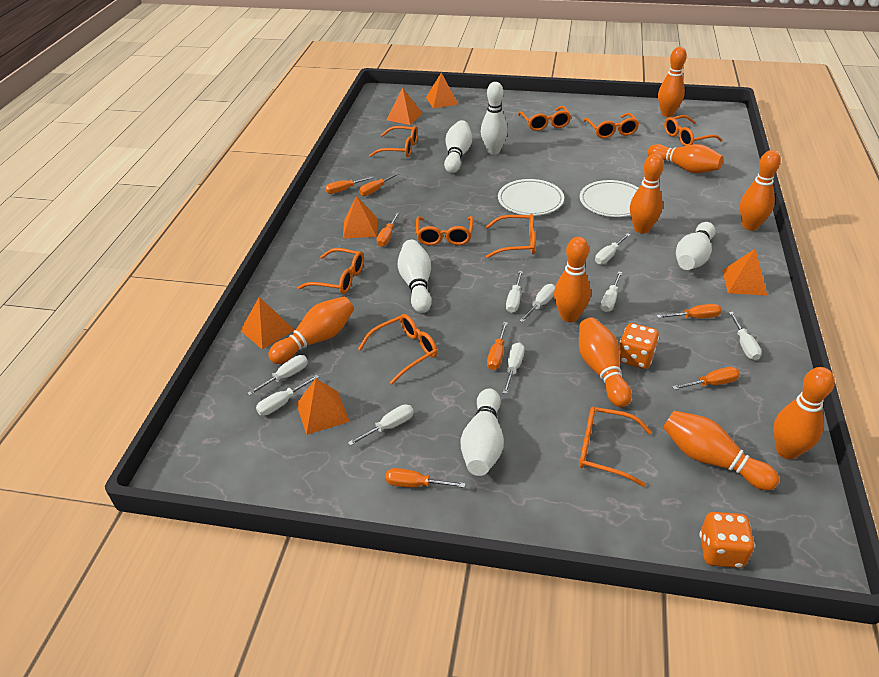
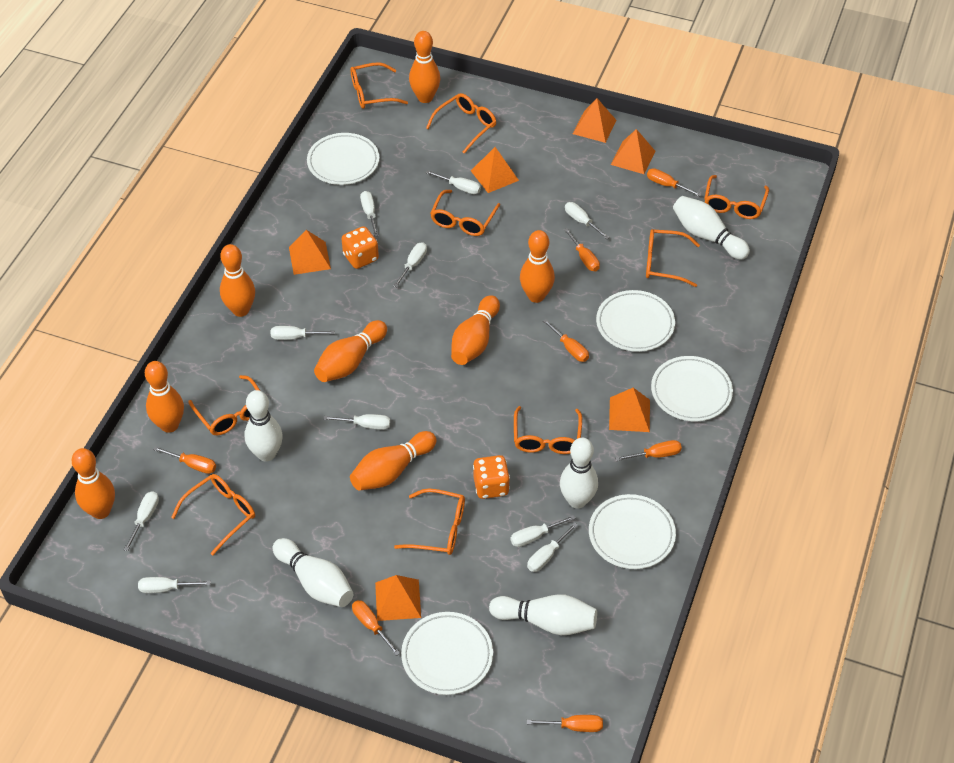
orange bowling pin: 9 -> 8
white plate: 2 -> 5
white screwdriver: 9 -> 10

